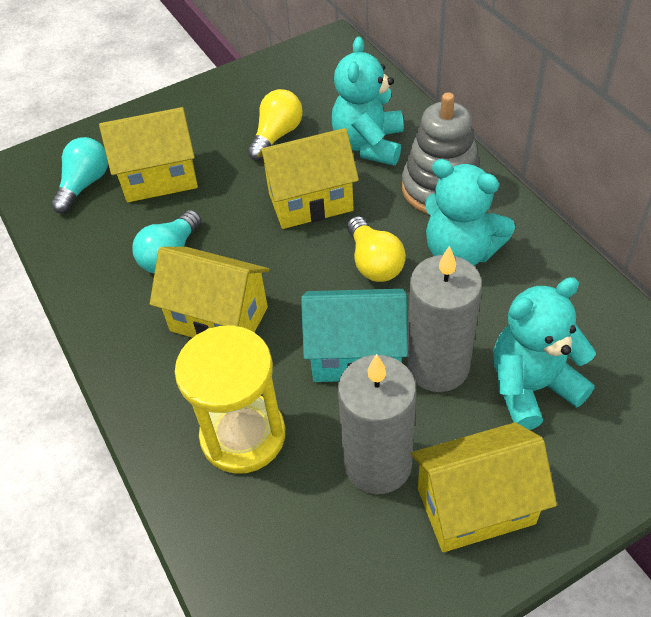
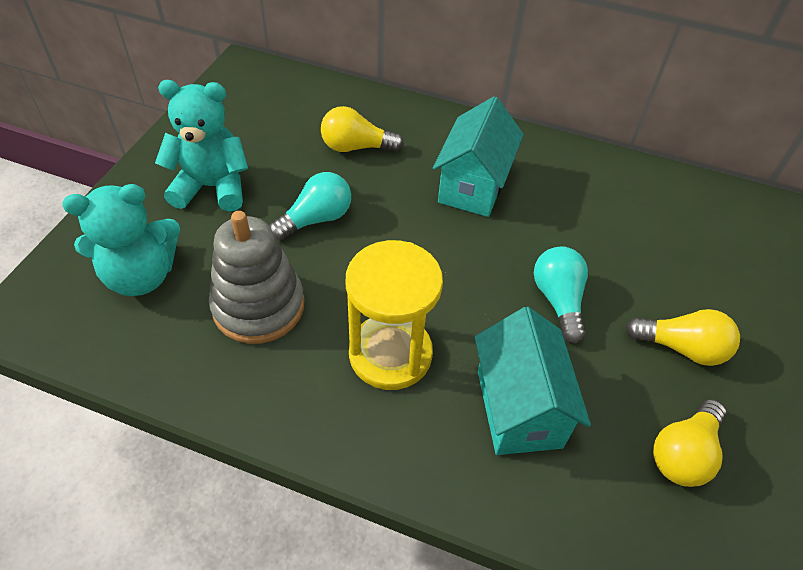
grey candle: 2 -> 0
turquoise house: 1 -> 2
turquoise teddy bear: 3 -> 2
yellow house: 4 -> 0
yellow light bulb: 2 -> 3

